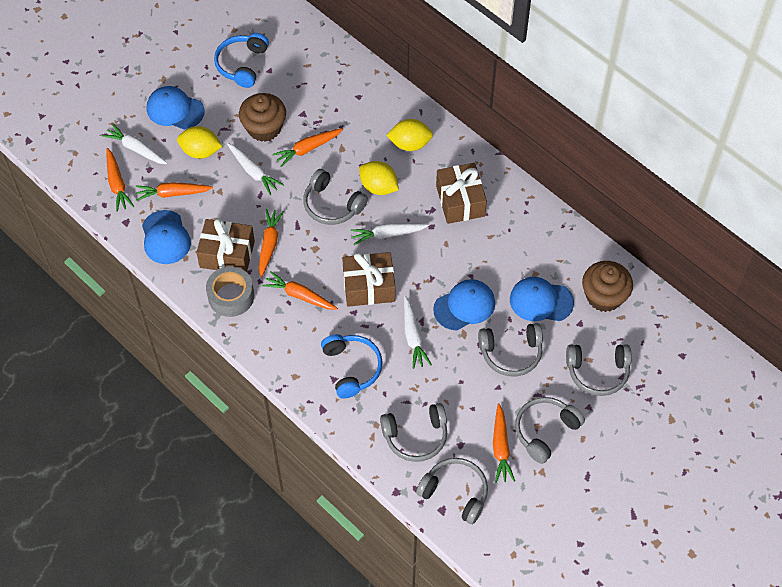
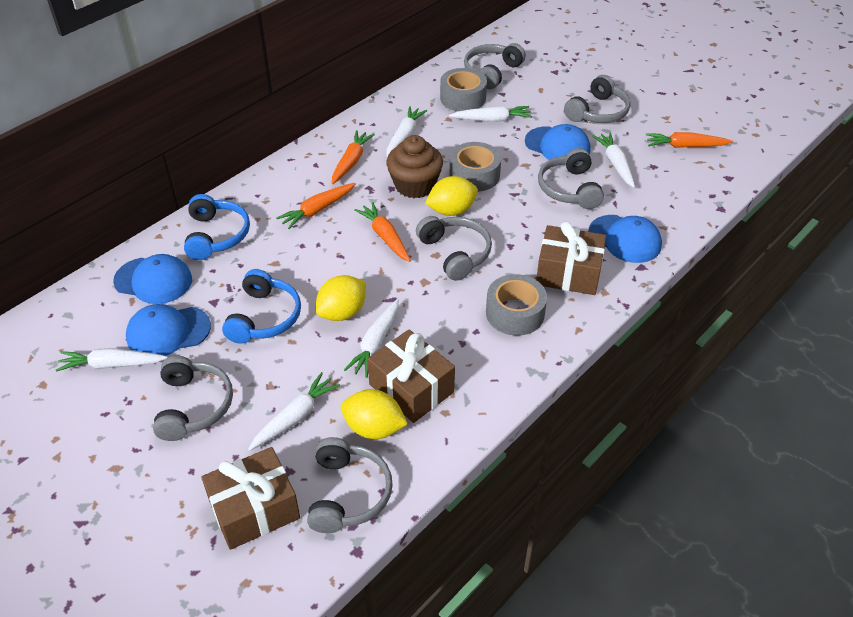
brown cupcake: 2 -> 1
grey tape: 1 -> 3
orange carrot: 6 -> 4
white carrot: 4 -> 6

